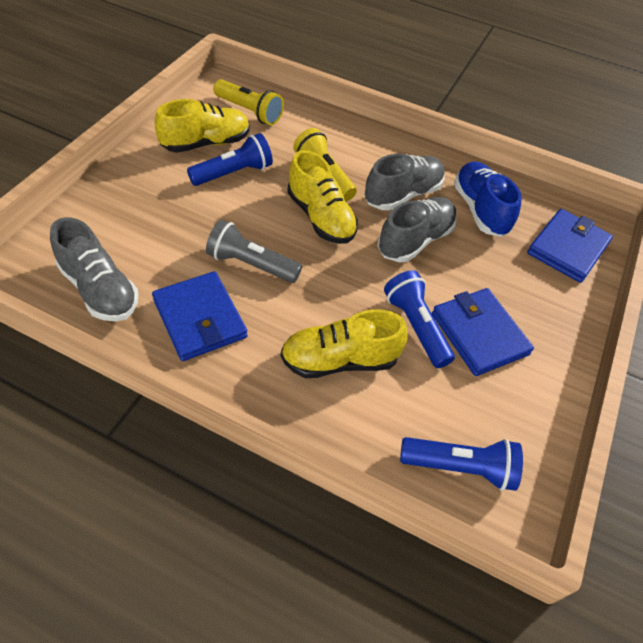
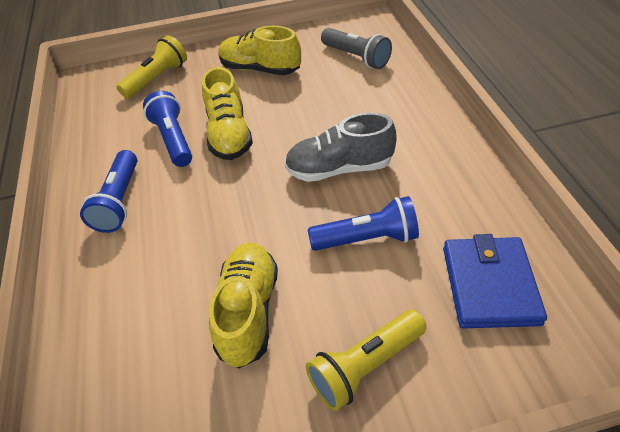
blue shoe: 1 -> 0
blue wallet: 3 -> 1
grey shoe: 3 -> 1

